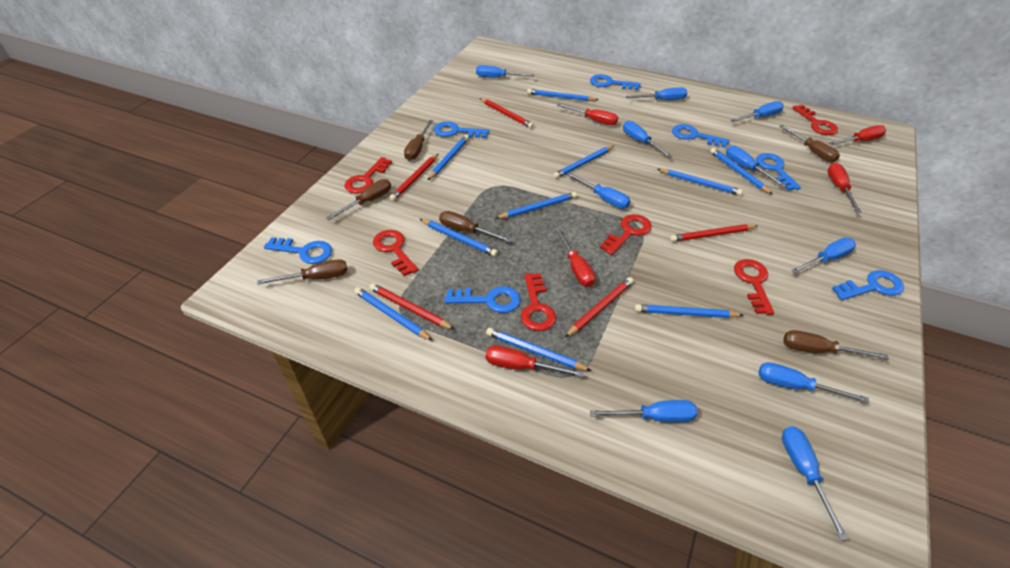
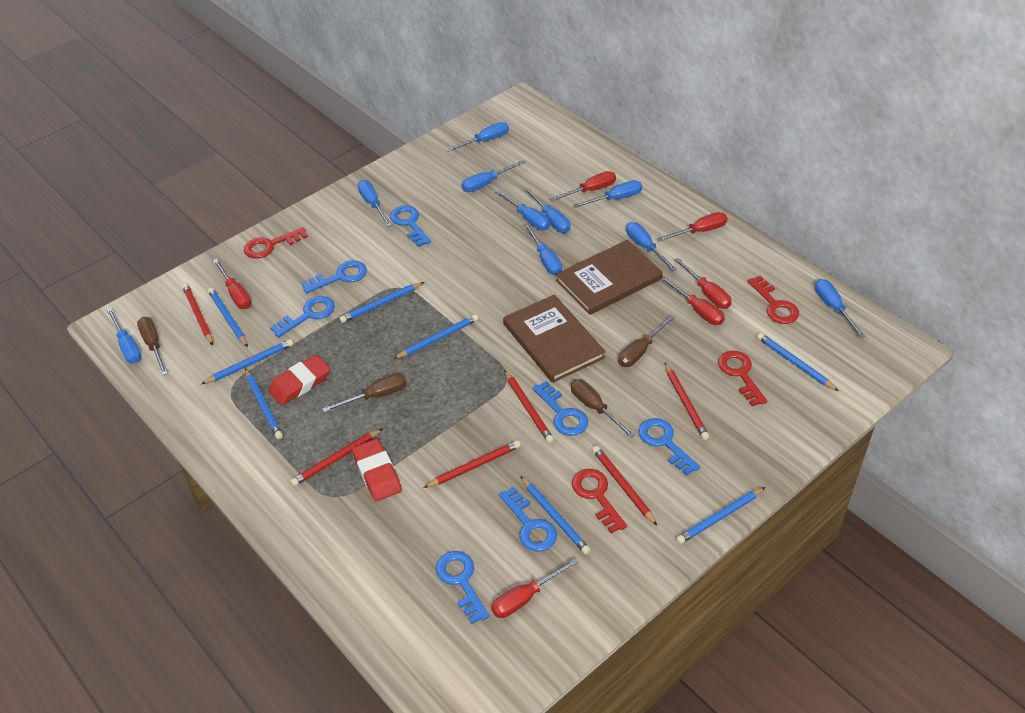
blue pencil: 10 -> 8
brown book: 0 -> 2
brown screwdriver: 6 -> 4
red eraser: 0 -> 2
red key: 6 -> 4
red pencil: 5 -> 6
red screwdriver: 5 -> 6

